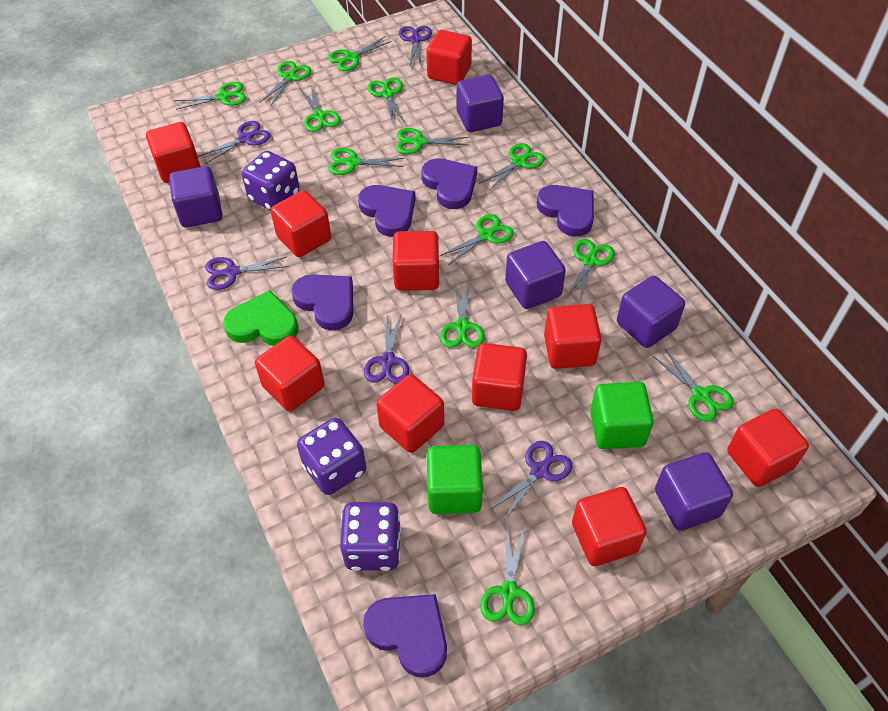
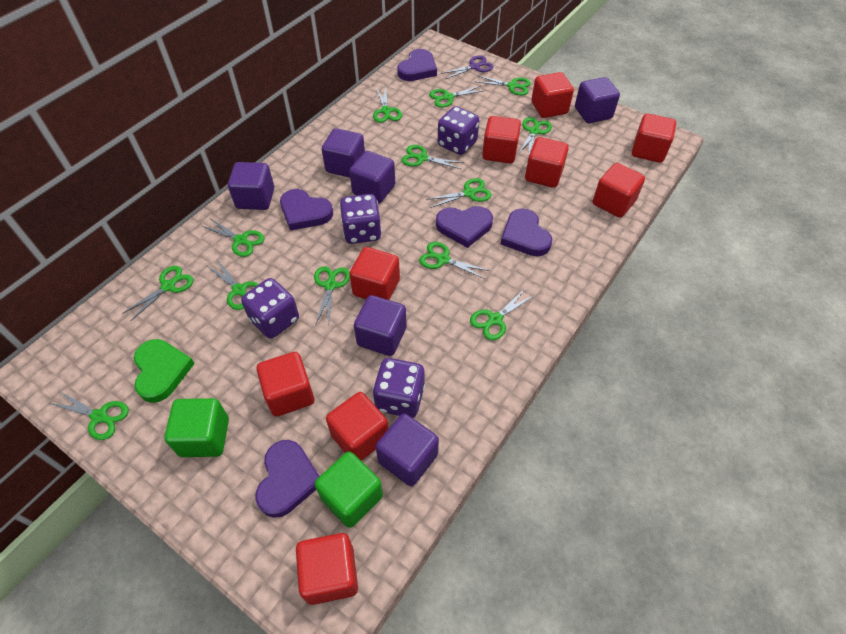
purple cube: 5 -> 6
purple dice: 3 -> 4
purple scissors: 5 -> 1
red cube: 10 -> 9

